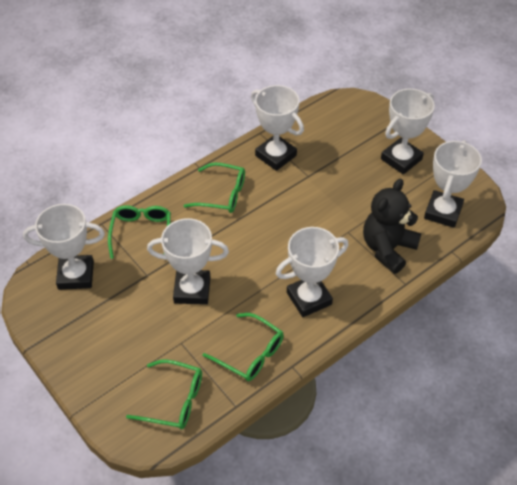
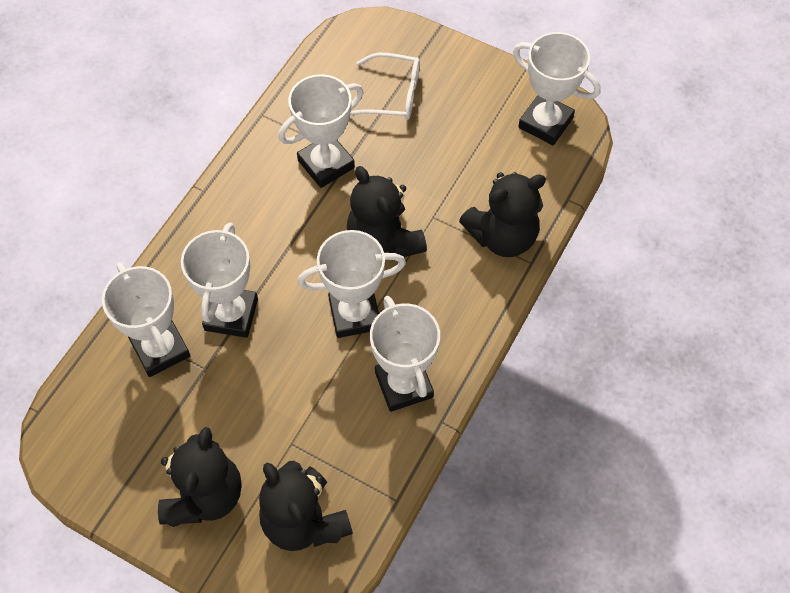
black teddy bear: 1 -> 4
green glasses: 4 -> 0
white glasses: 0 -> 1

